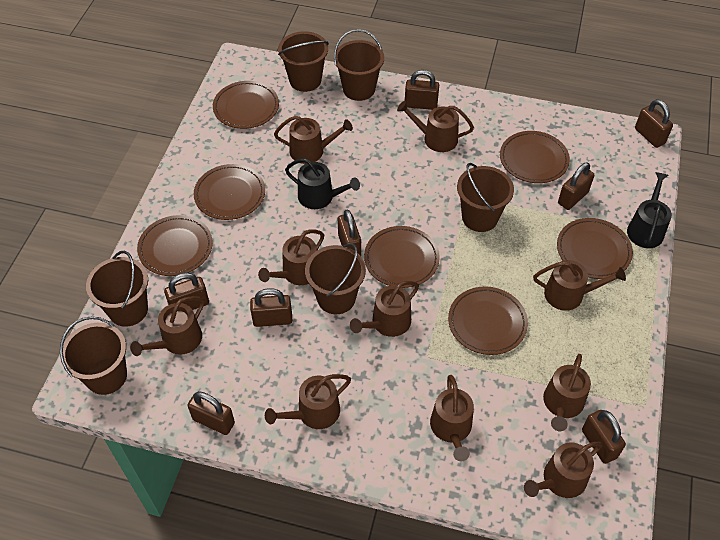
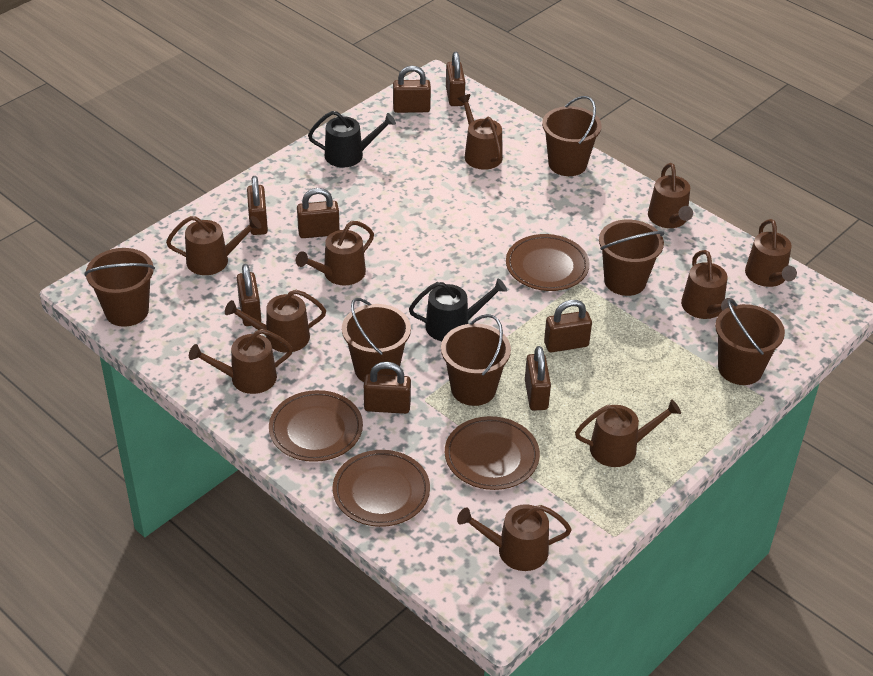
brown plate: 7 -> 4

